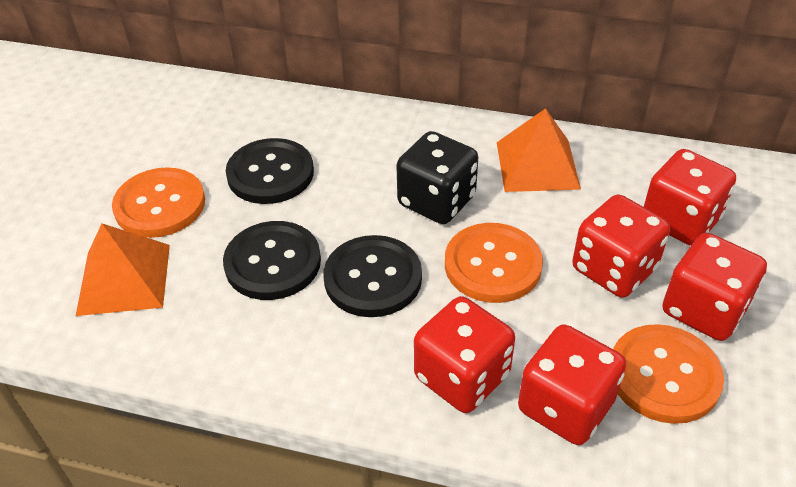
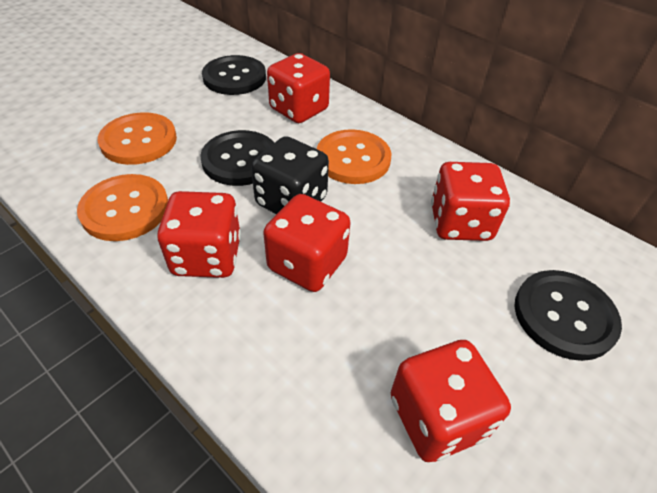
orange pyramid: 2 -> 0

